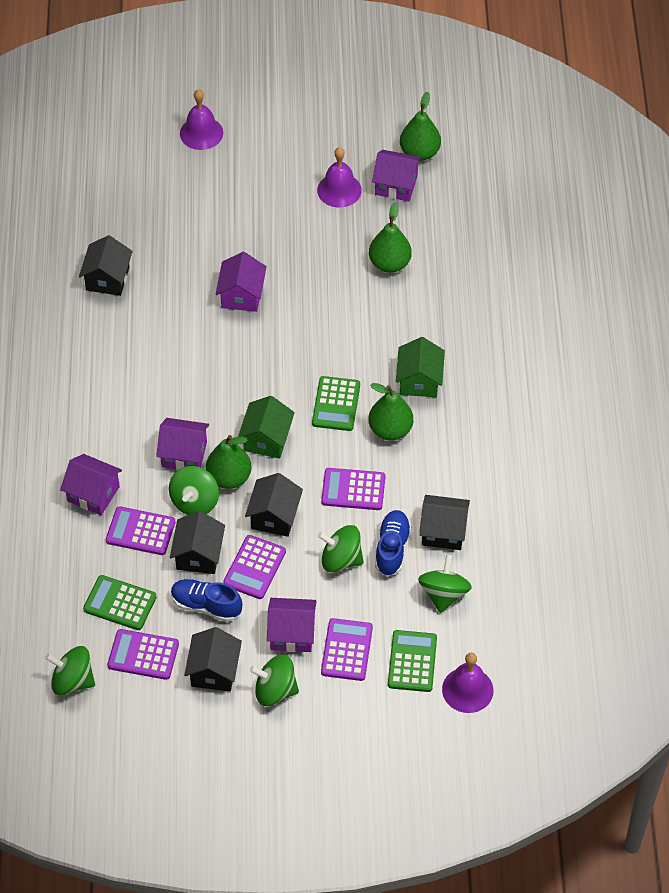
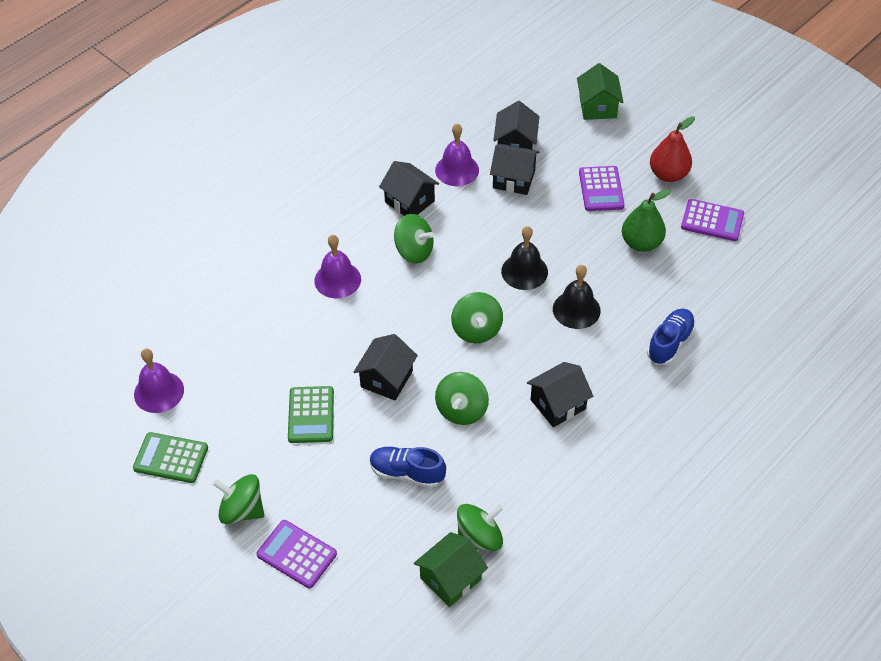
black bell: 0 -> 2
green calculator: 3 -> 2
green pear: 4 -> 1
purple calculator: 5 -> 3
purple house: 5 -> 0
red pear: 0 -> 1

